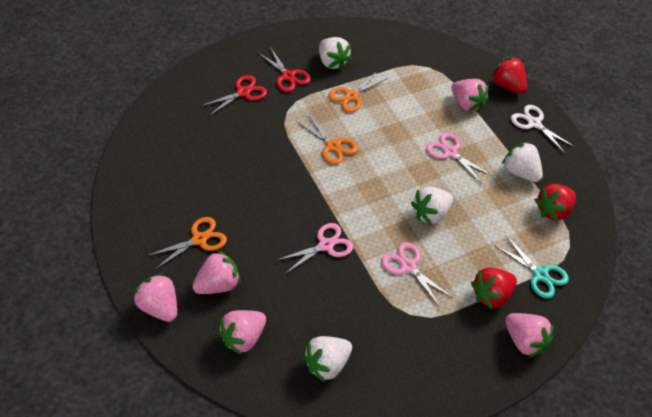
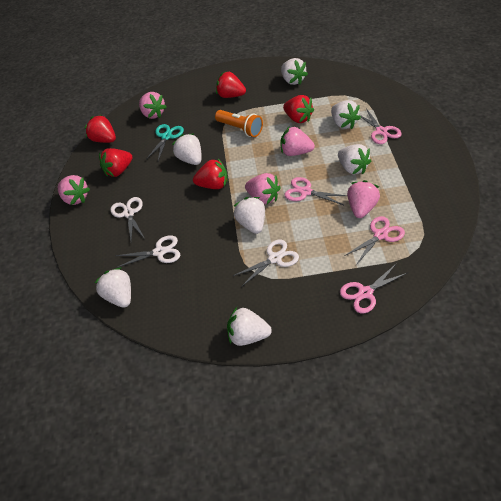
orange flashlight: 0 -> 1
orange scissors: 3 -> 0
pink scissors: 3 -> 4
red scissors: 2 -> 0
red strawberry: 3 -> 5
white scissors: 1 -> 3
white strawberry: 4 -> 7

